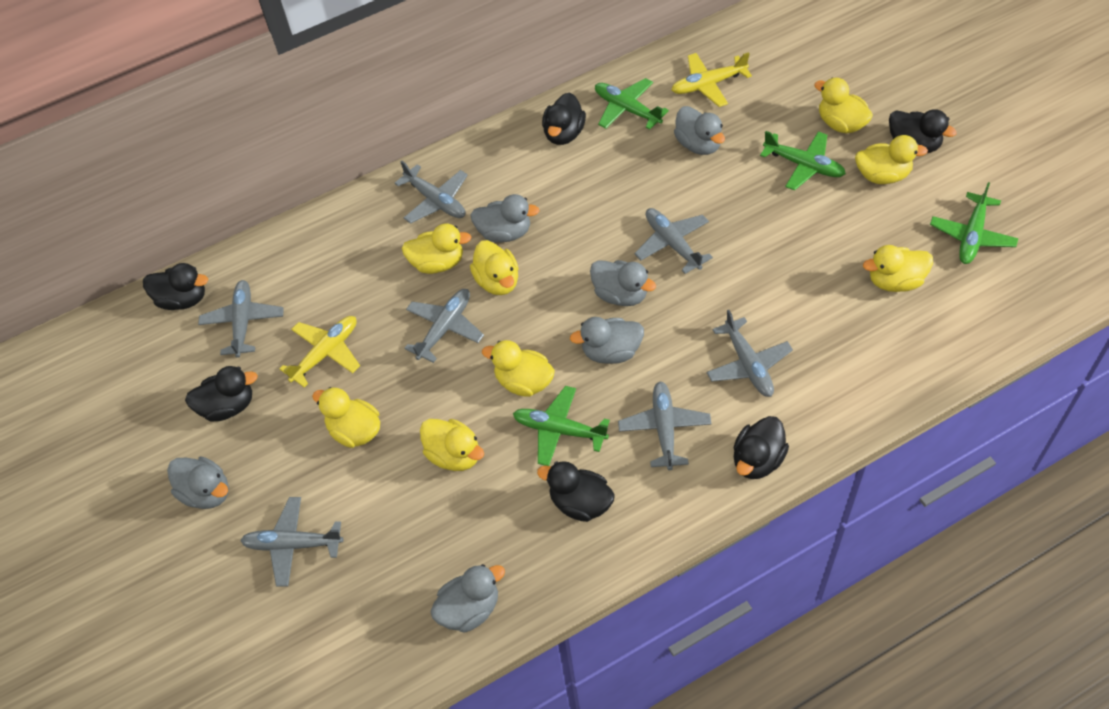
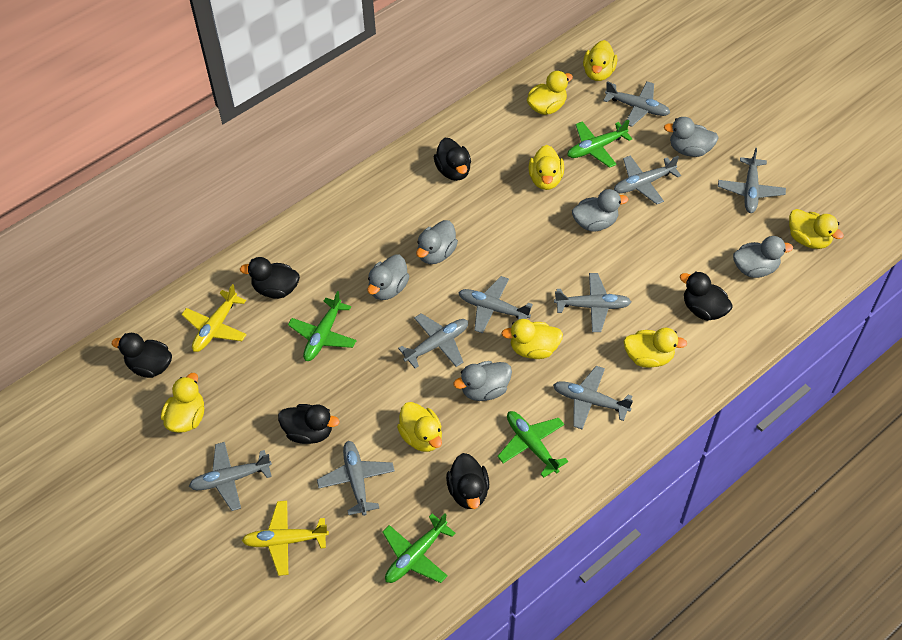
grey plane: 7 -> 9

